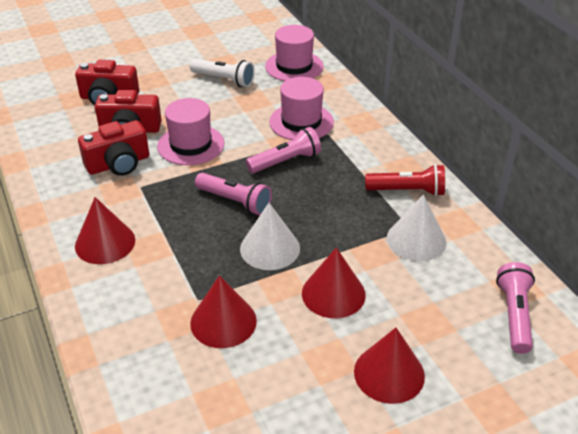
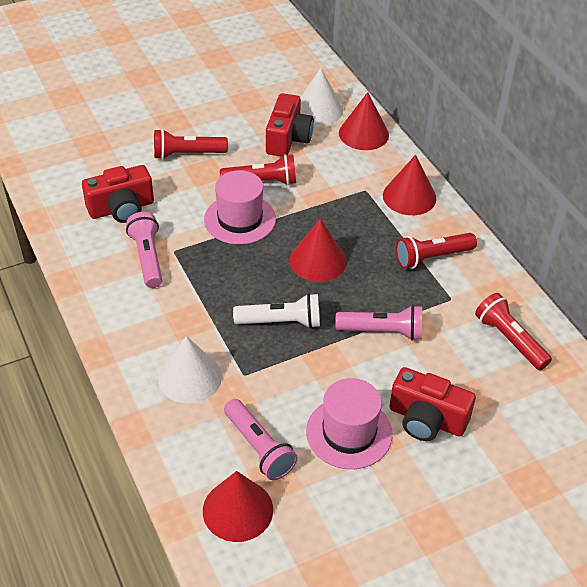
pink hat: 3 -> 2
red flashlight: 1 -> 4

